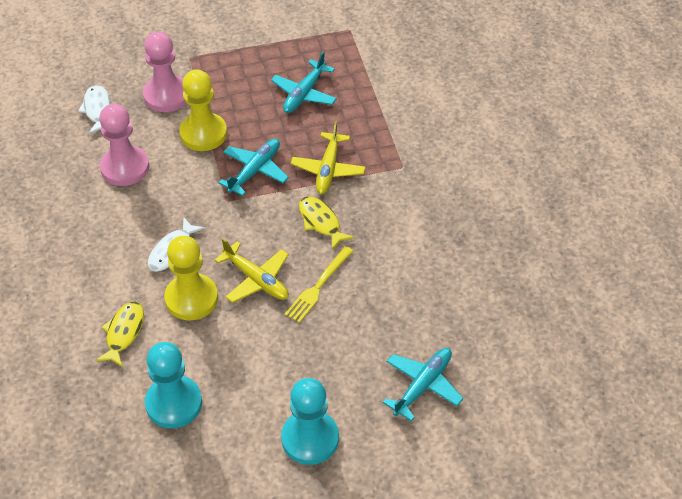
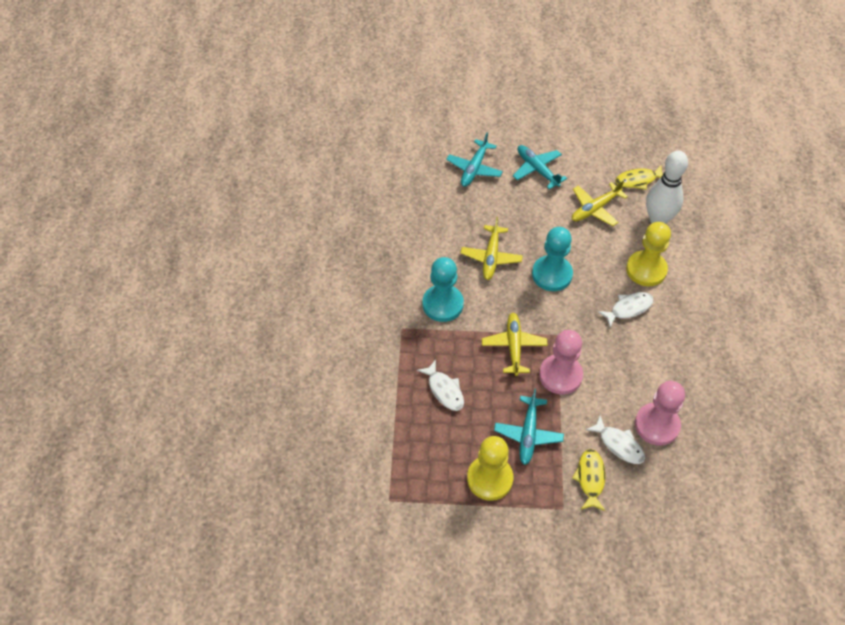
white bowling pin: 0 -> 1
white fish: 2 -> 3
yellow fork: 1 -> 0
yellow plane: 2 -> 3

